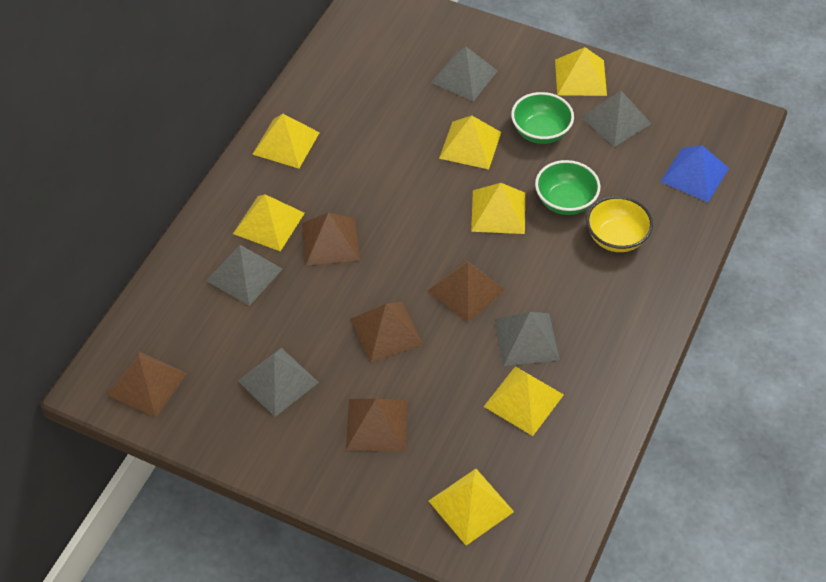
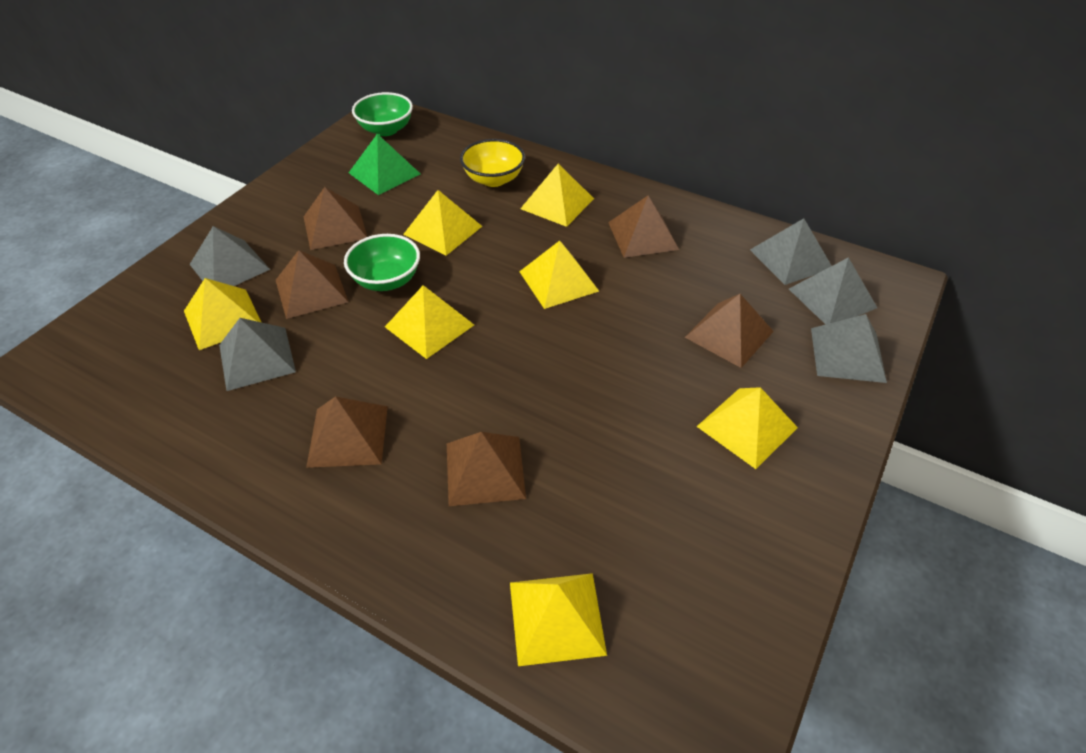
blue pyramid: 1 -> 0
brown pyramid: 5 -> 6
green pyramid: 0 -> 1

